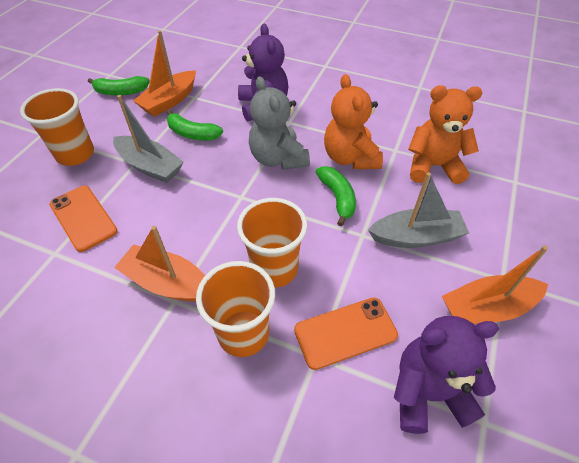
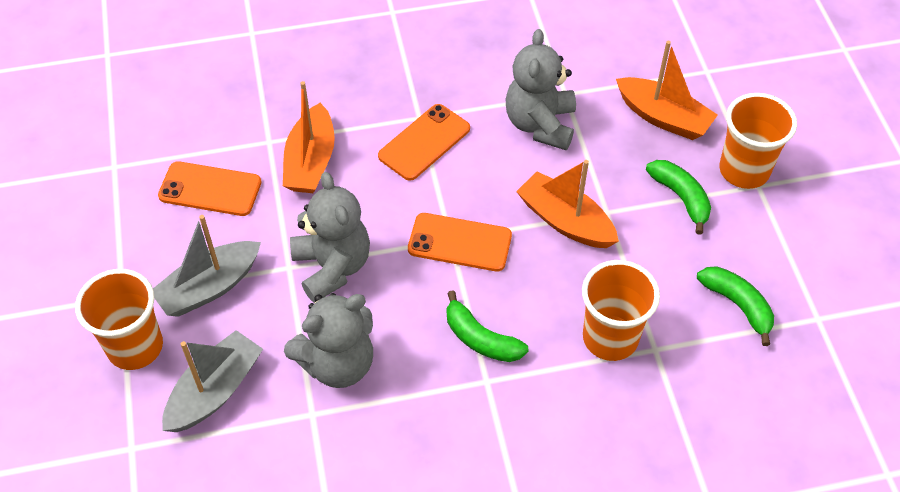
grey teddy bear: 1 -> 3
orange phone: 2 -> 3
orange teddy bear: 2 -> 0
purple teddy bear: 2 -> 0

